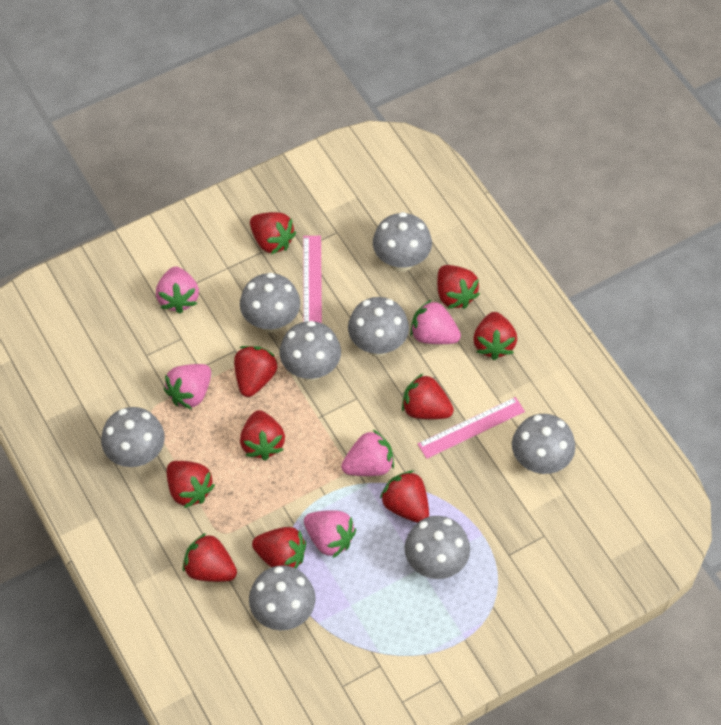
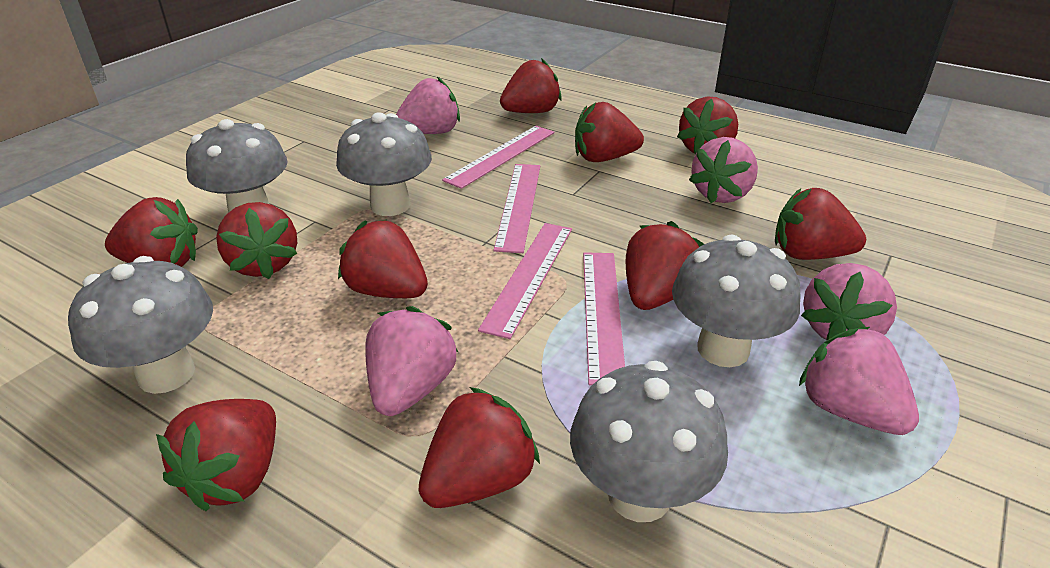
grey mushroom: 8 -> 5
pink ruler: 2 -> 4

